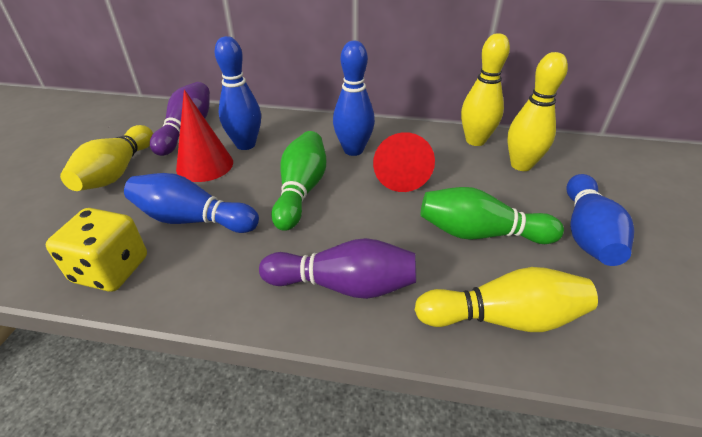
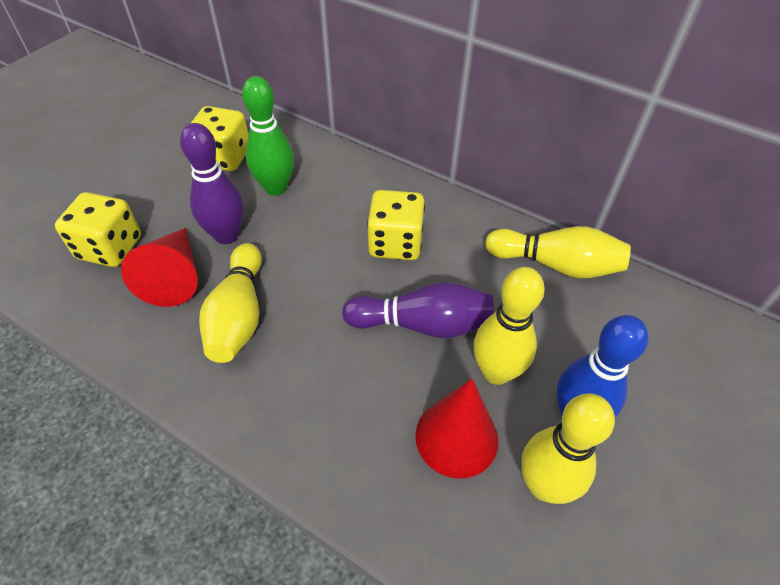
blue bowling pin: 4 -> 1
green bowling pin: 2 -> 1
yellow dice: 1 -> 3

